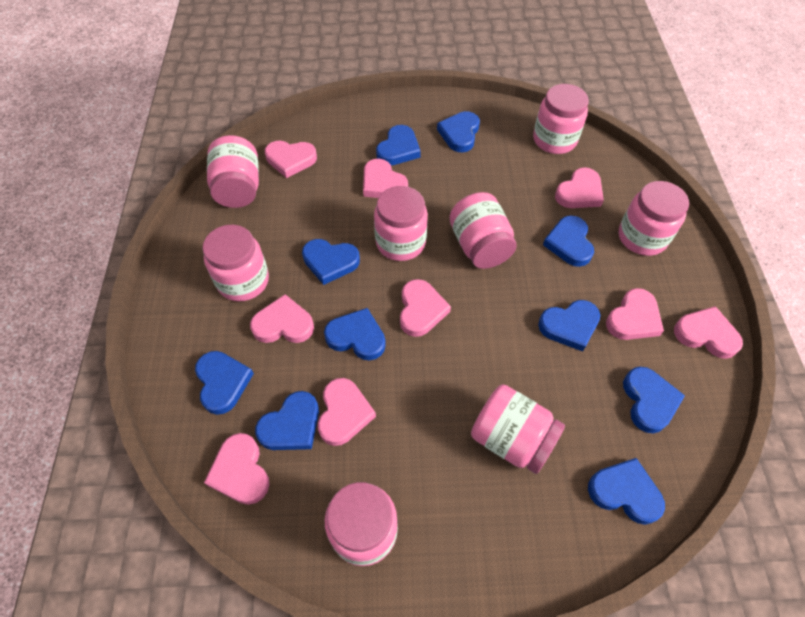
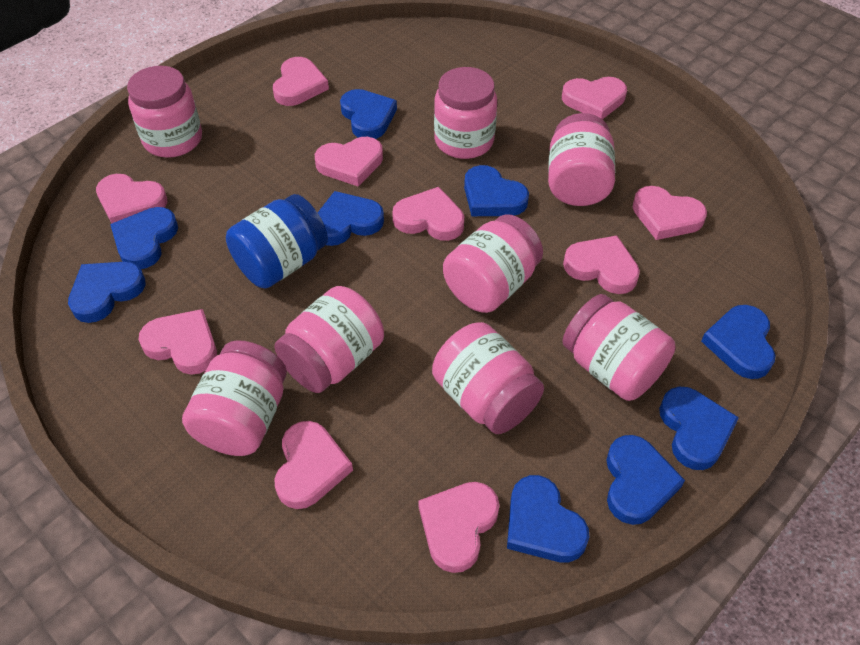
blue heart: 10 -> 9
blue jar: 0 -> 1
pink heart: 9 -> 10

